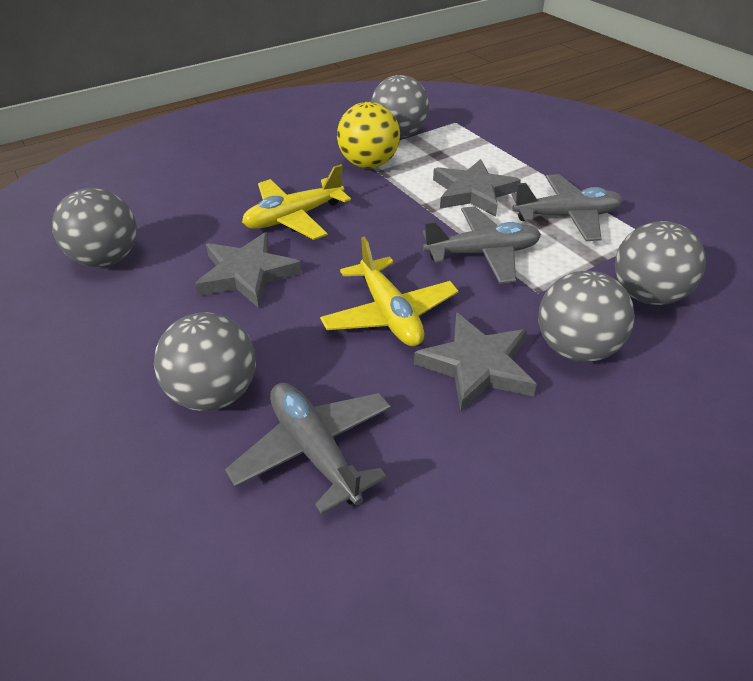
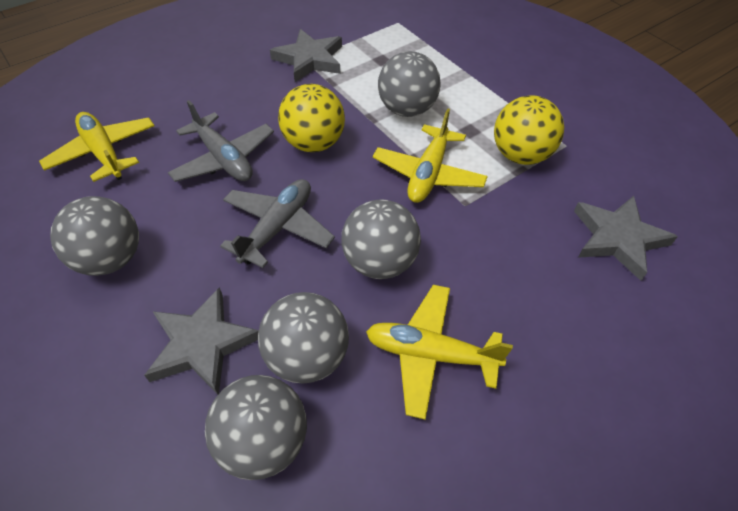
grey plane: 3 -> 2
yellow ball: 1 -> 2
yellow plane: 2 -> 3

